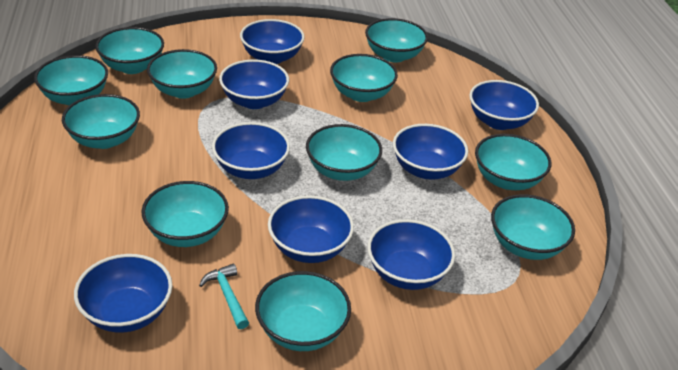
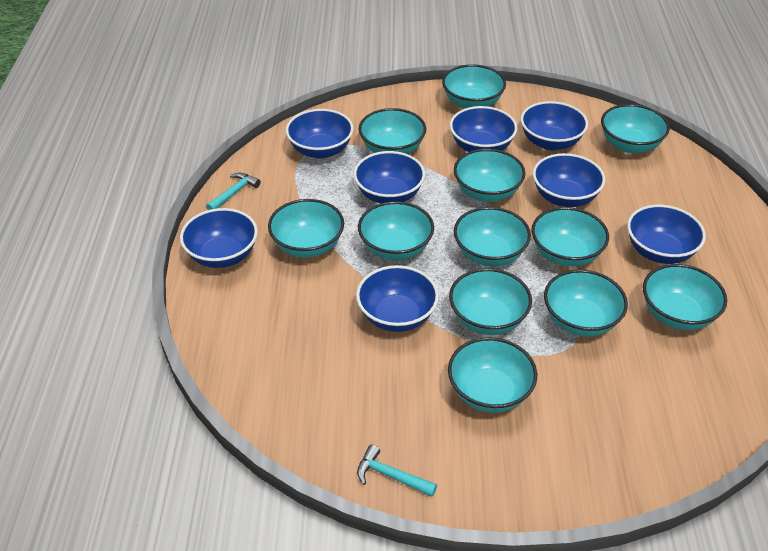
turquoise bowl: 11 -> 12
turquoise hammer: 1 -> 2

